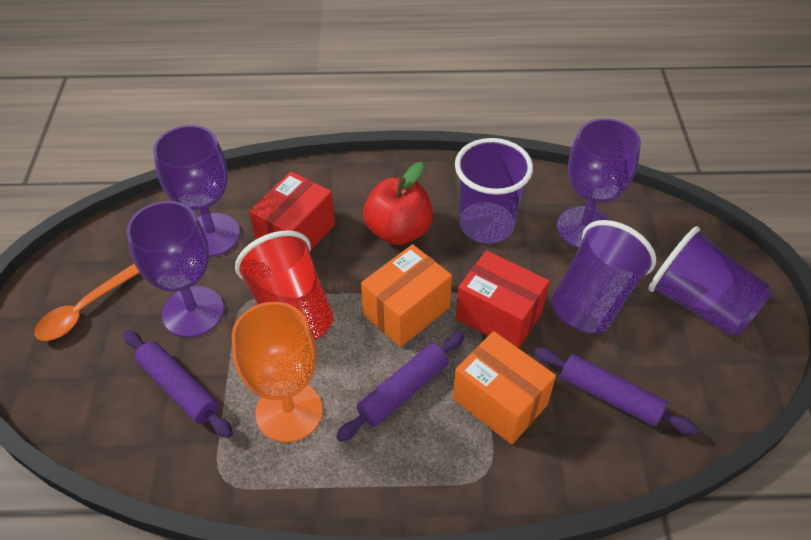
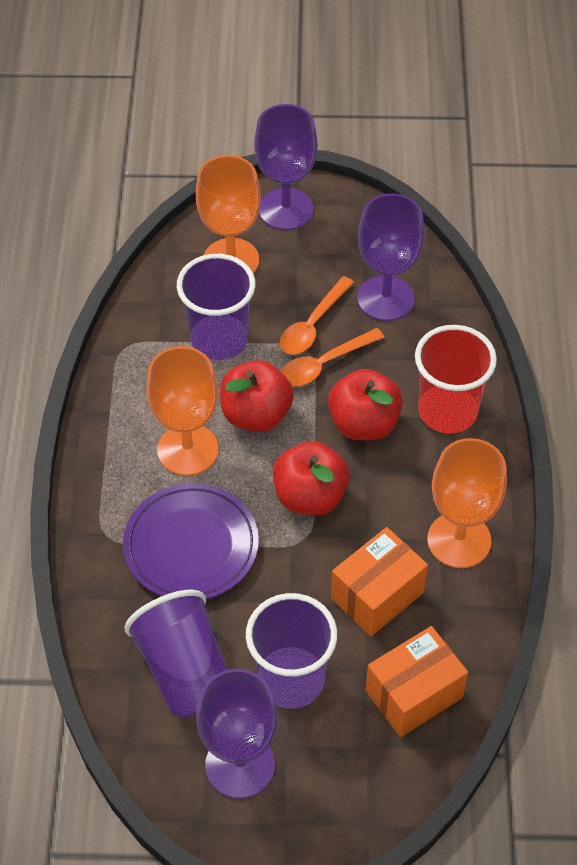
orange goblet: 1 -> 3
orange spoon: 1 -> 2
purple plate: 0 -> 1
purple rolling pin: 3 -> 0
red apple: 1 -> 3
red box: 2 -> 0

